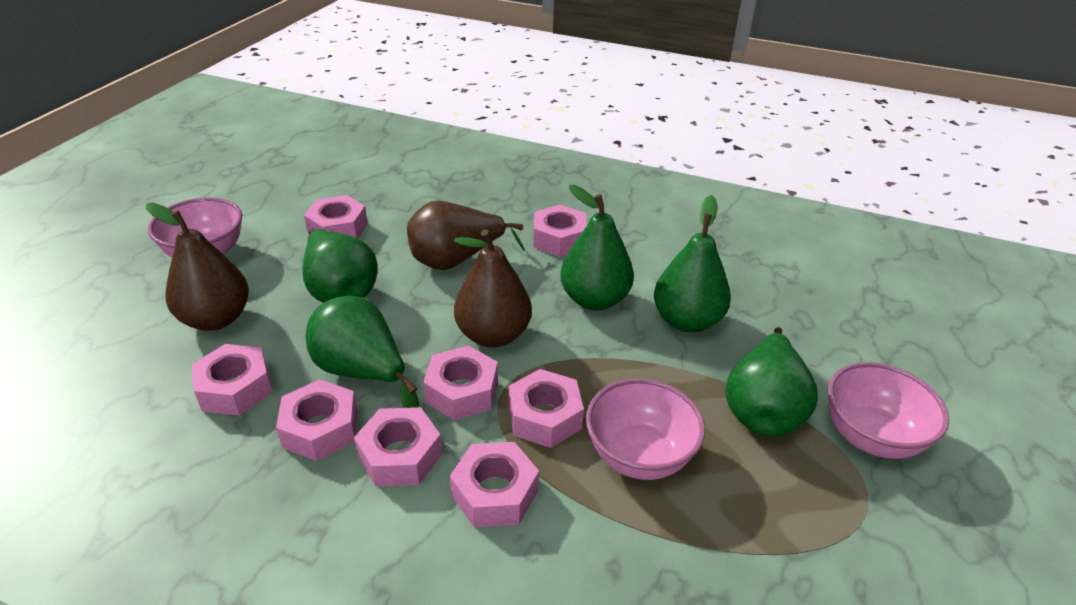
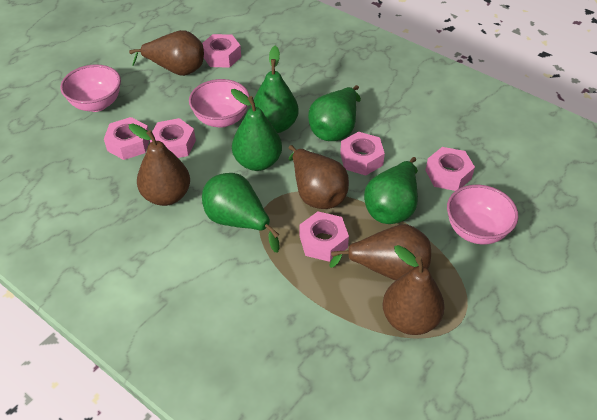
brown pear: 3 -> 5
pink nut: 8 -> 6

